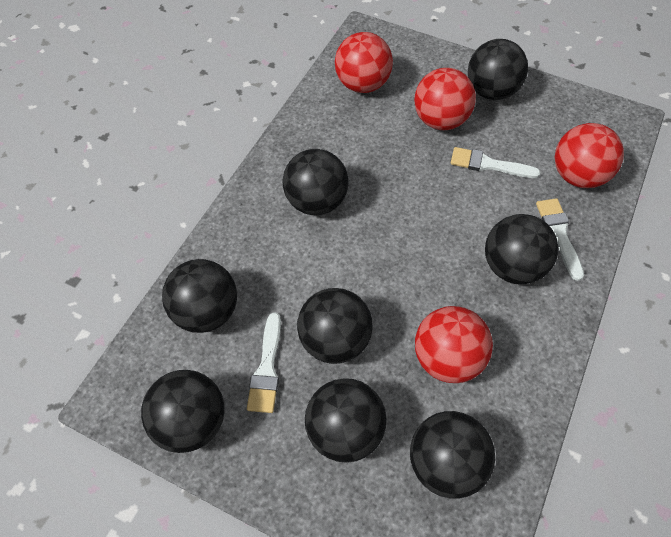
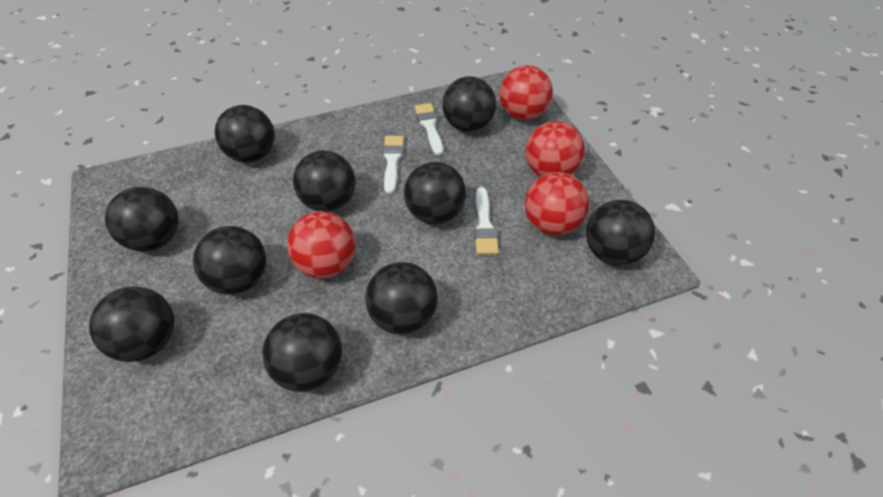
black ball: 8 -> 10

